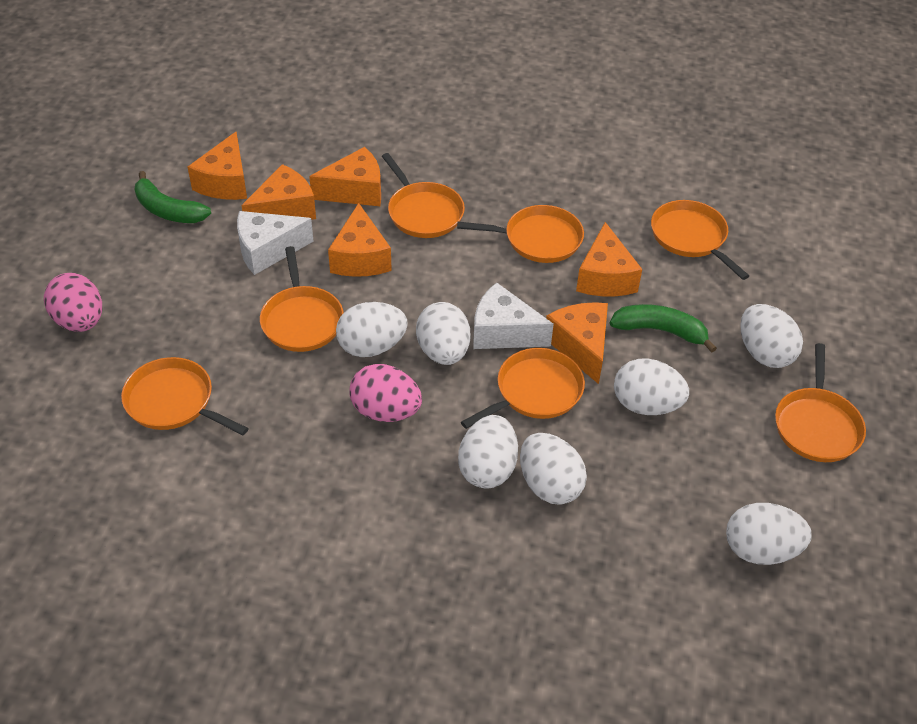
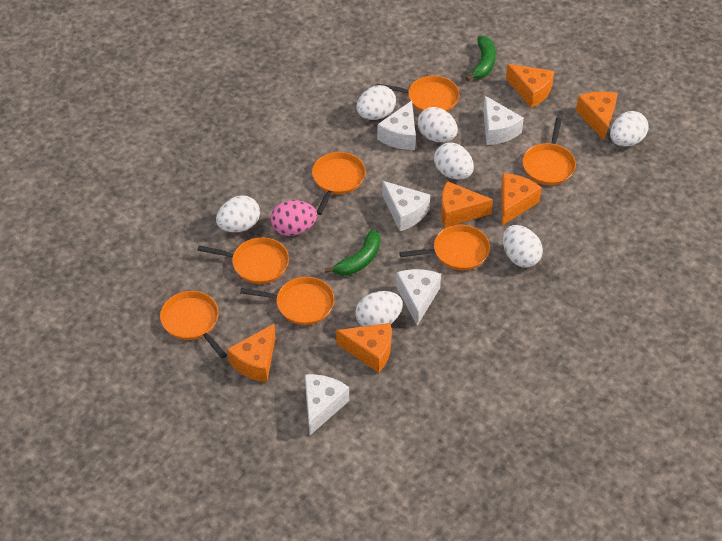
pink egg: 2 -> 1
white cheese: 2 -> 5

